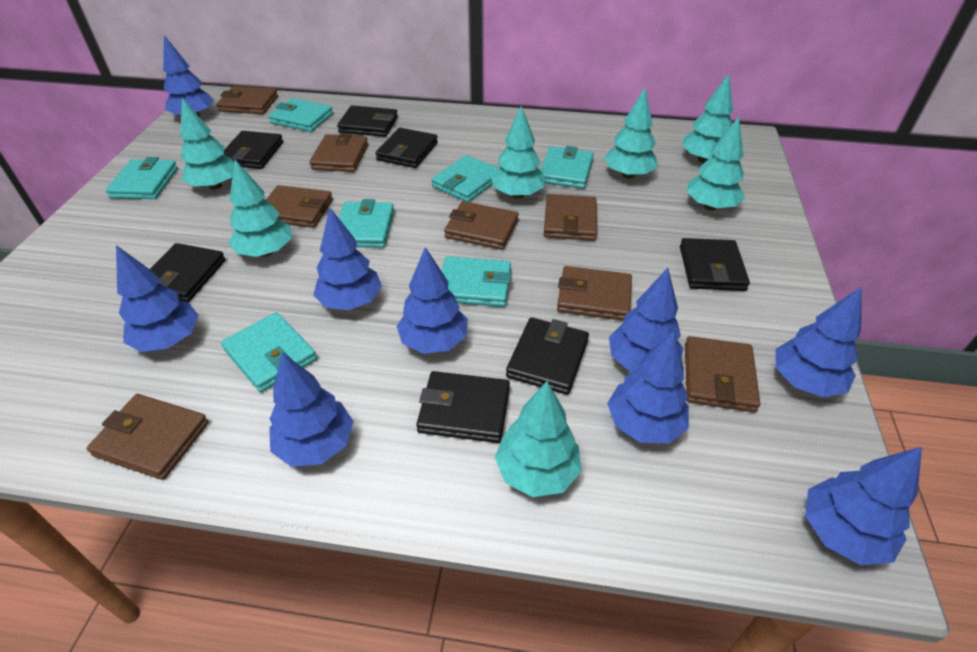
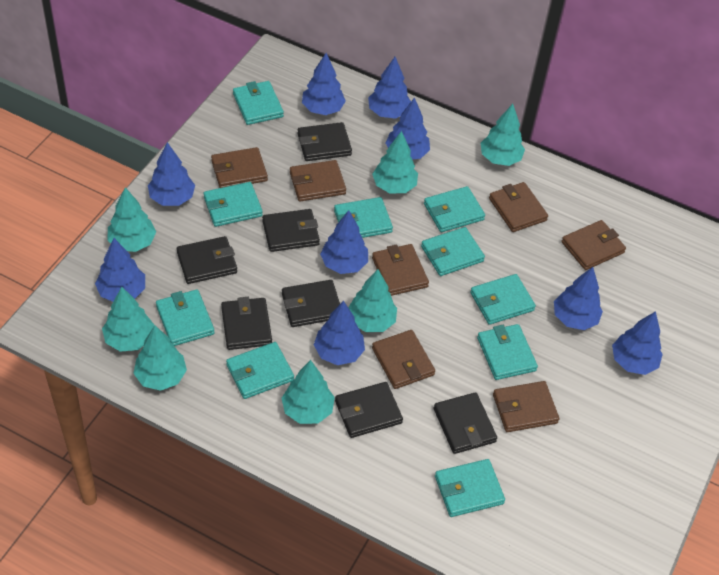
brown wallet: 8 -> 7
turquoise wallet: 7 -> 10

